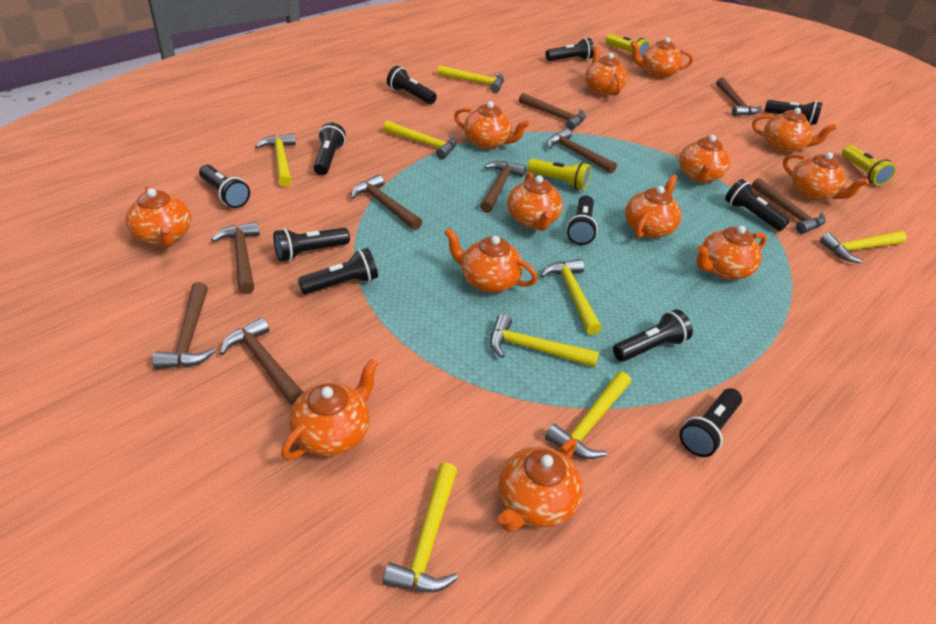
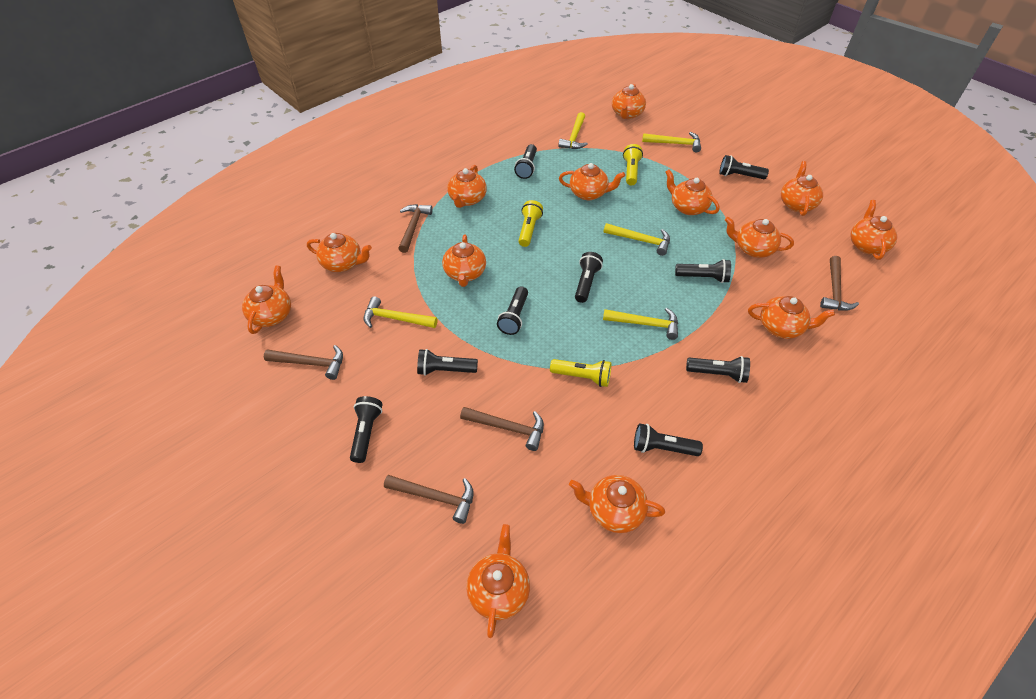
black flashlight: 11 -> 9
brown hammer: 9 -> 5
yellow hammer: 8 -> 5

